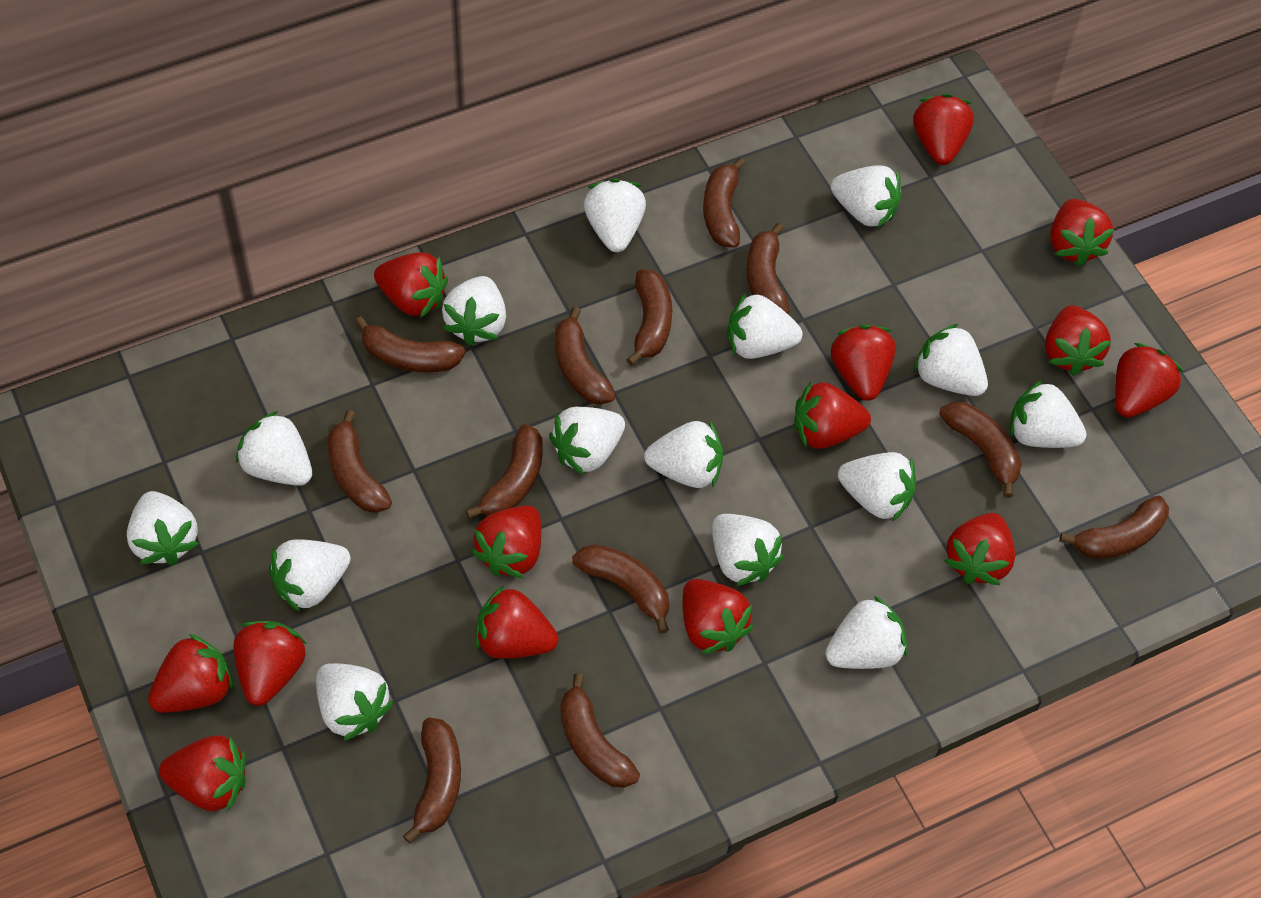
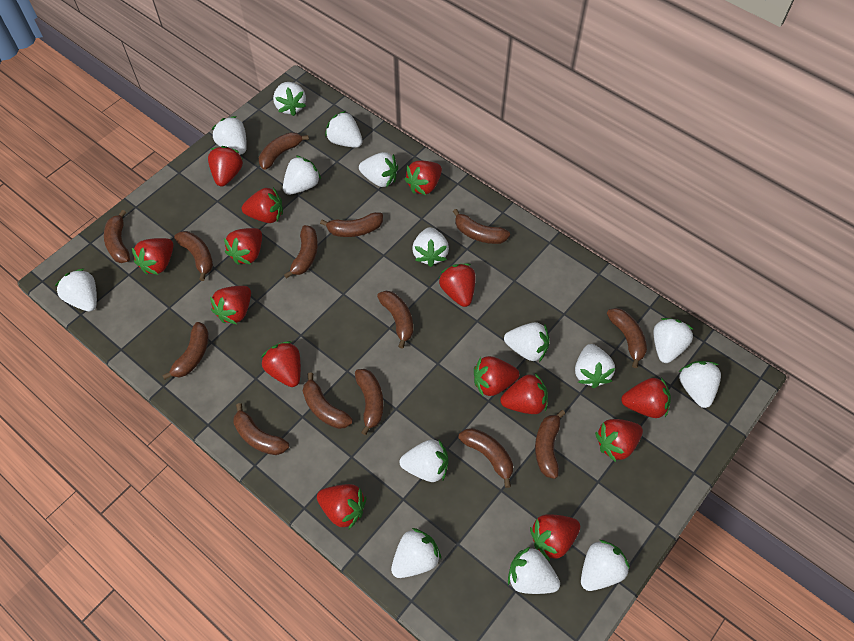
brown banana: 12 -> 14

